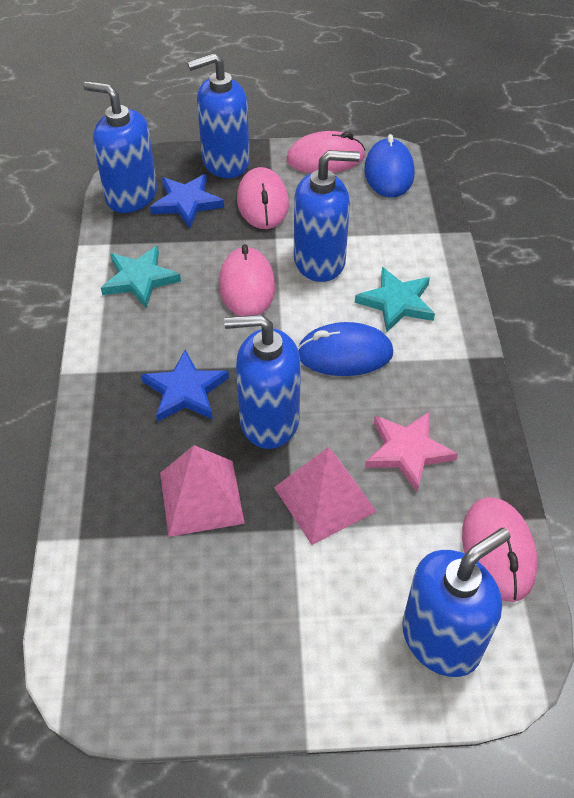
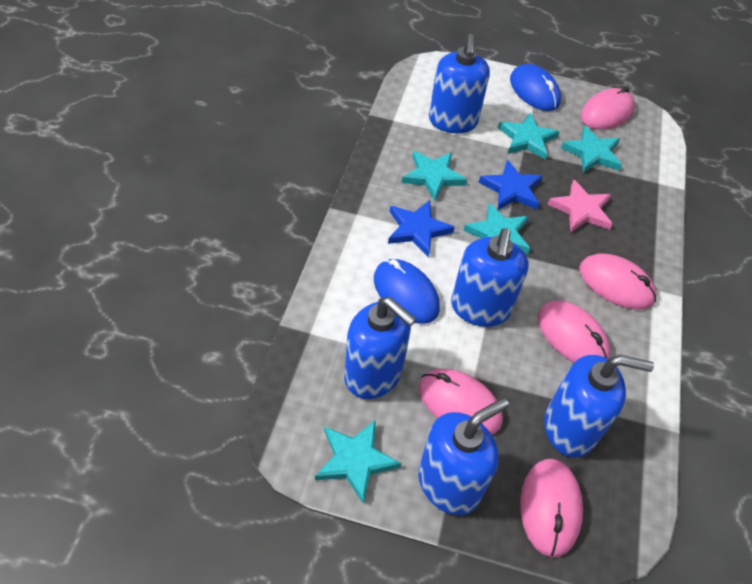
pink mouse: 4 -> 5
pink pyramid: 2 -> 0
turquoise star: 2 -> 5

